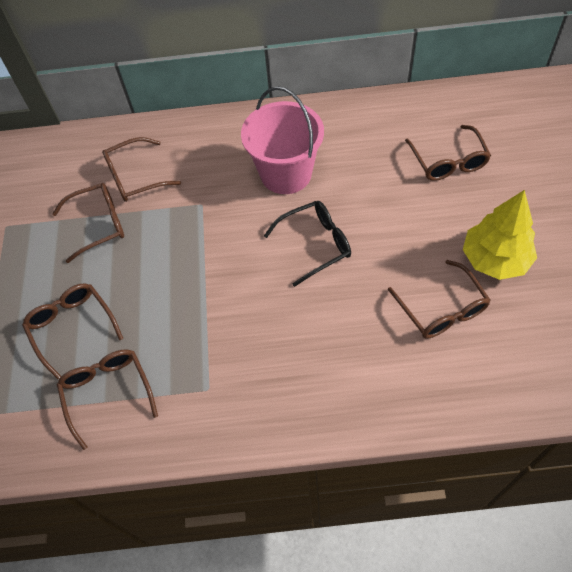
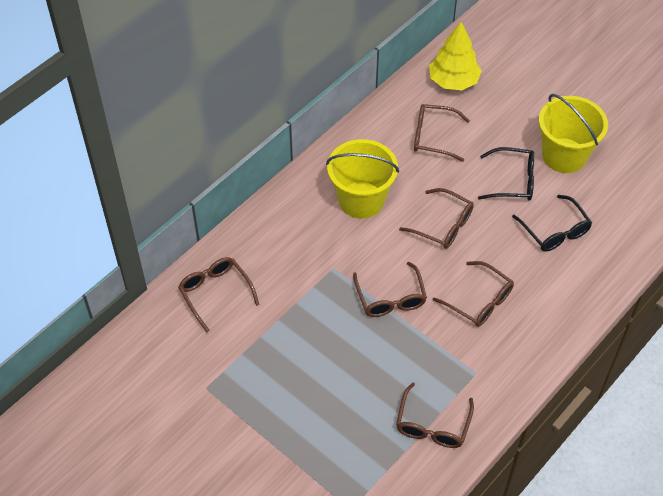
black glasses: 1 -> 2
pink bucket: 1 -> 0
yellow bucket: 0 -> 2

